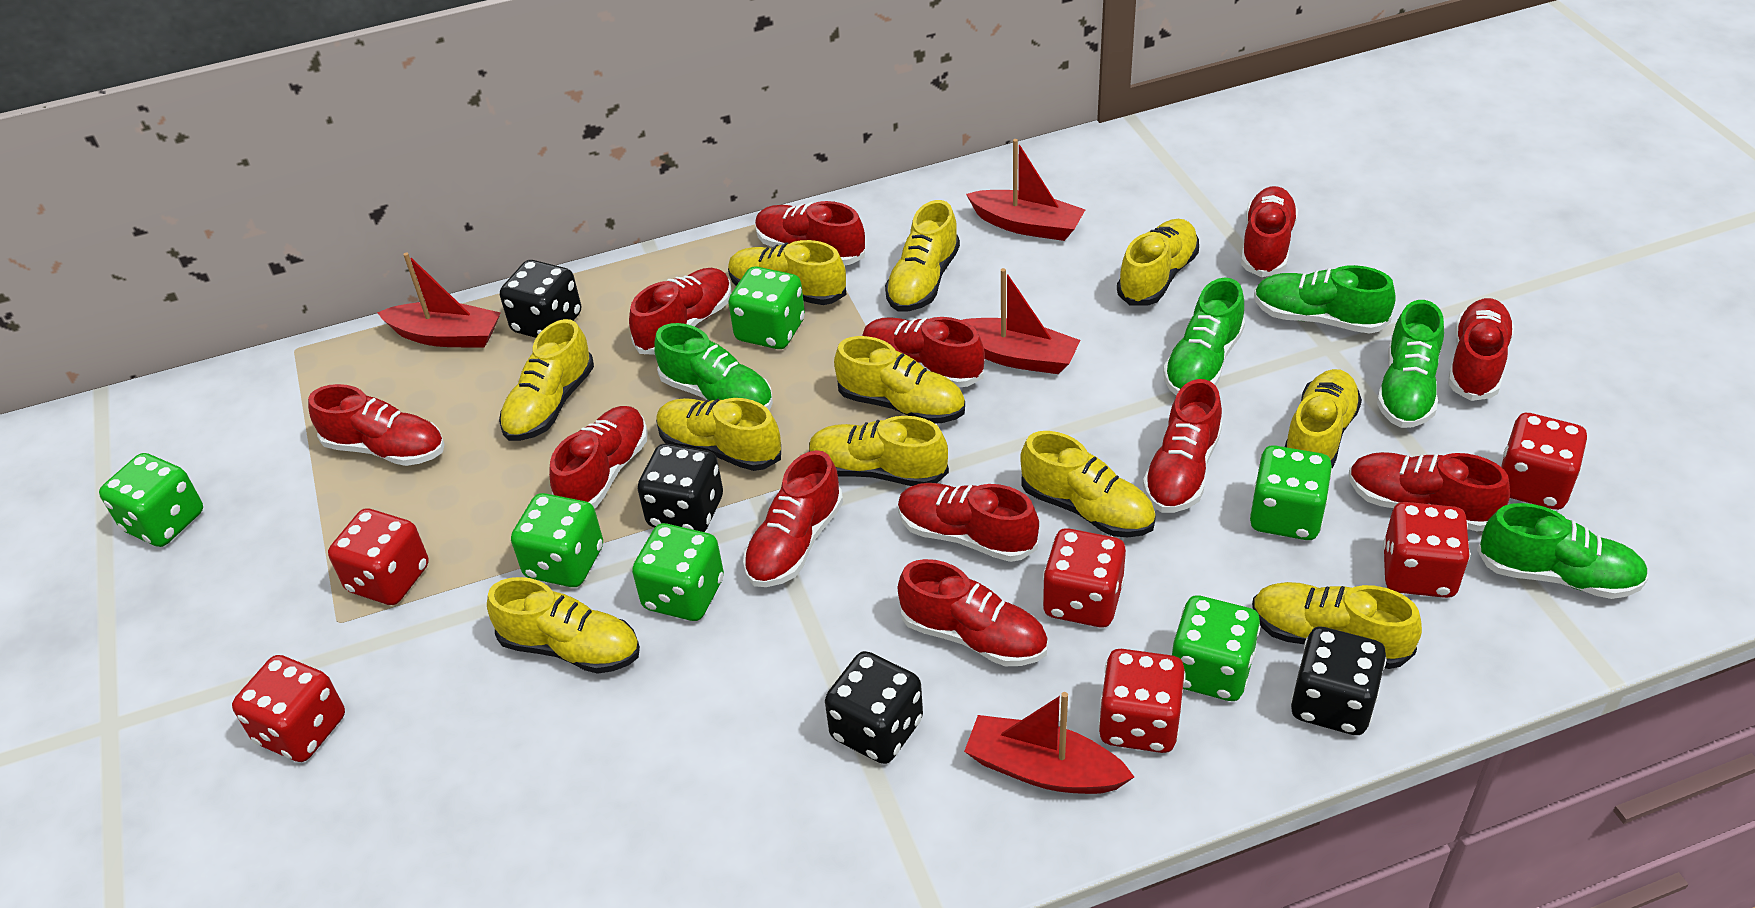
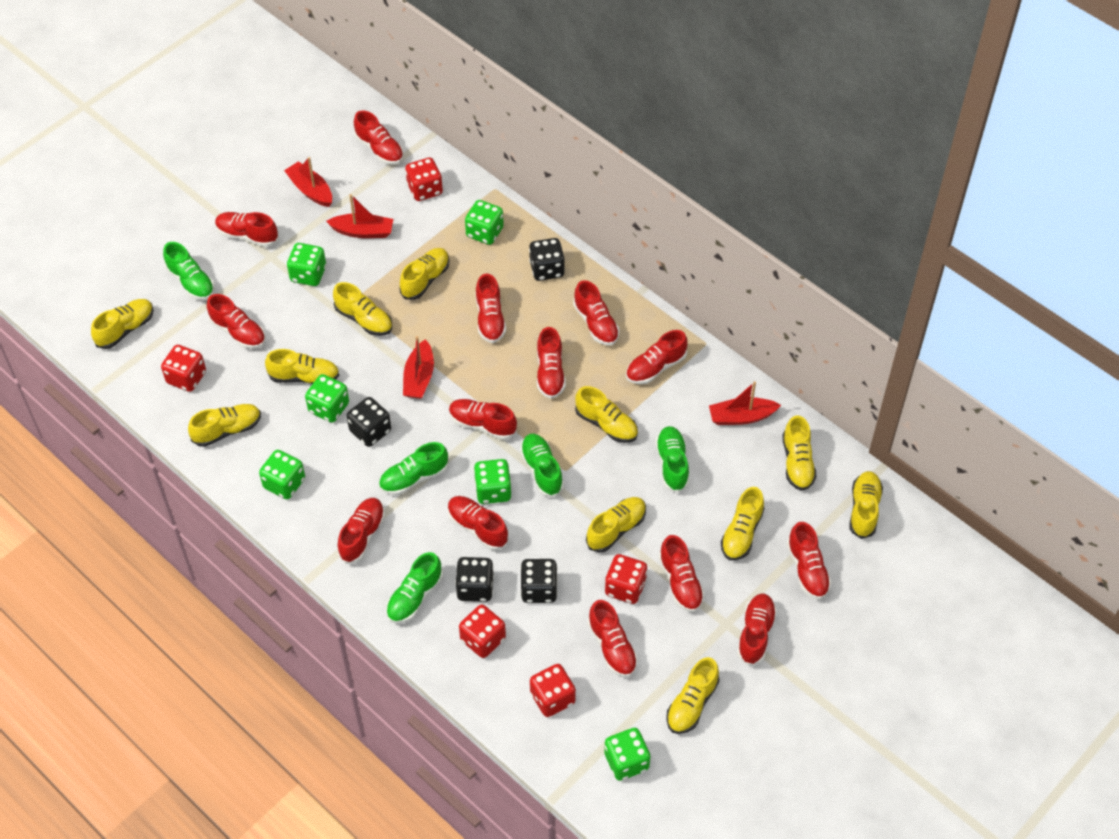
red dice: 6 -> 5
red shoe: 12 -> 14

